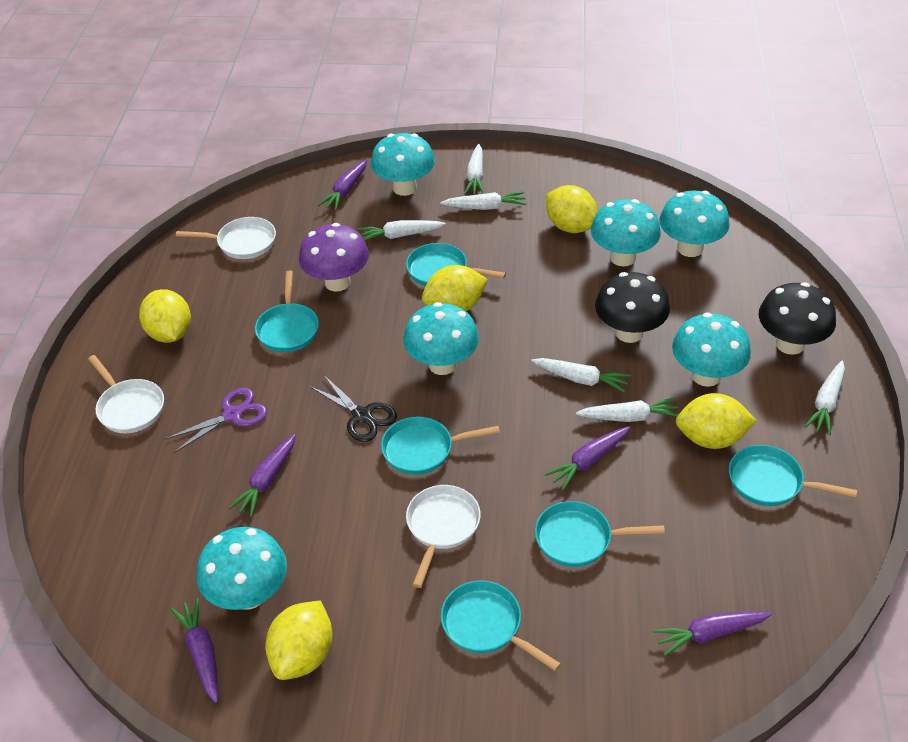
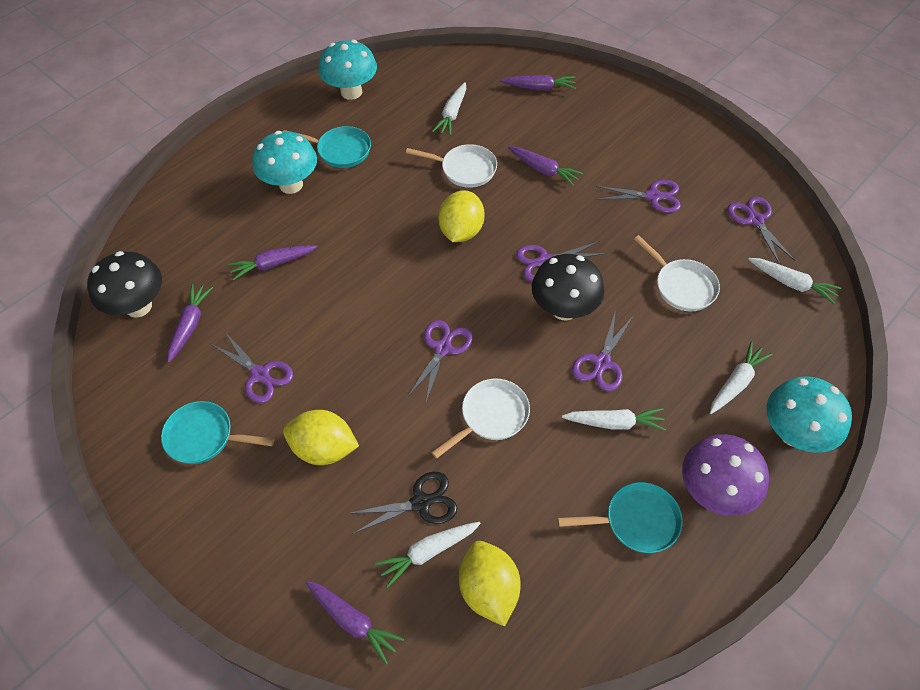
purple scissors: 1 -> 6
turquoise mushroom: 6 -> 3
turquoise pan: 6 -> 3
white carrot: 6 -> 5
yellow lemon: 5 -> 3

